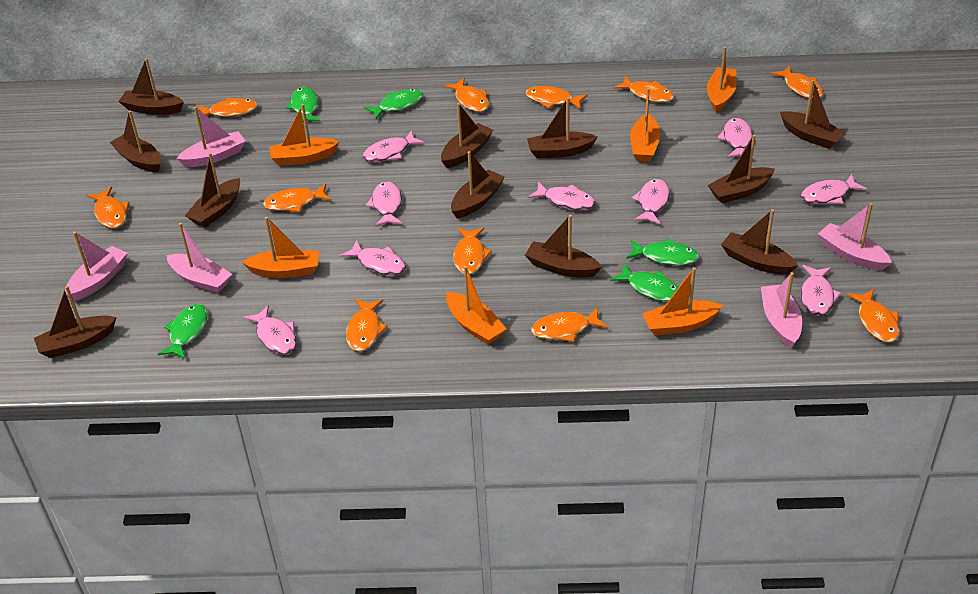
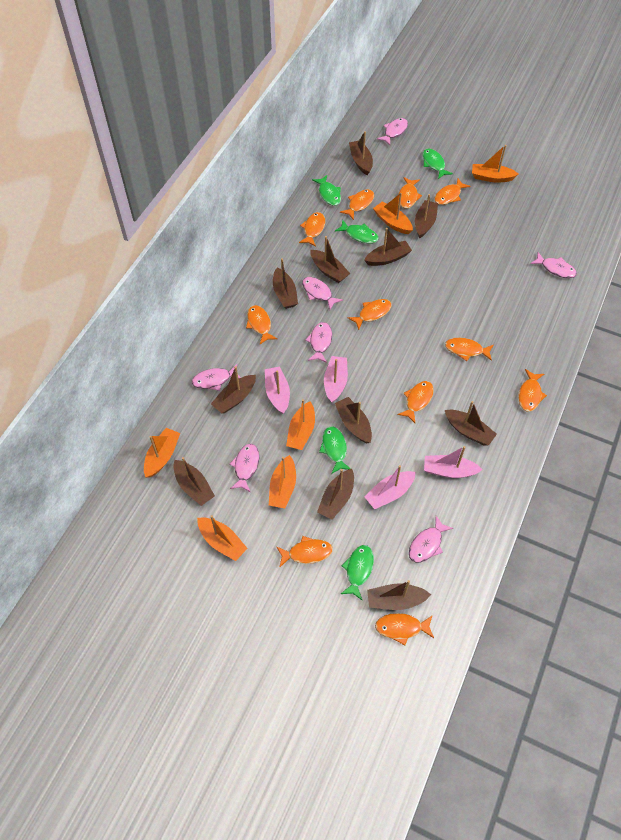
pink boat: 5 -> 4
pink fish: 9 -> 7

